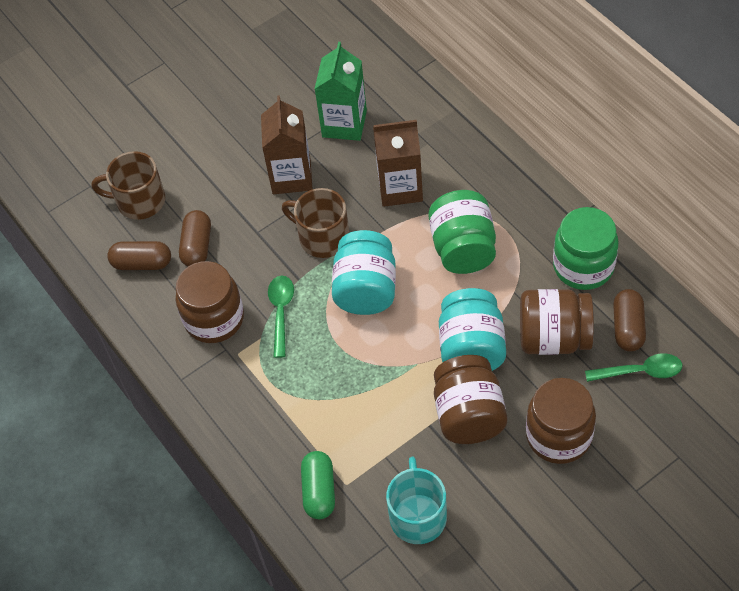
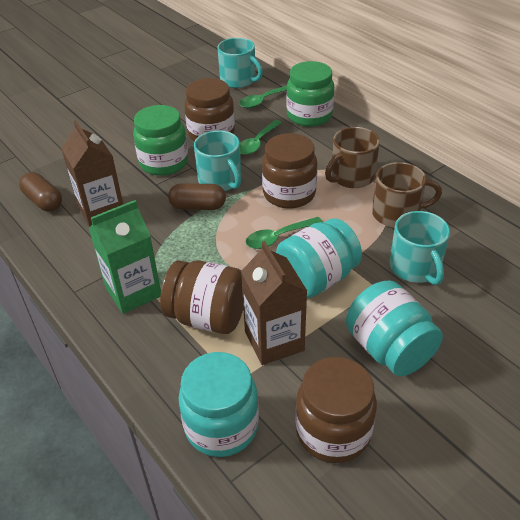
brown capsule: 3 -> 2
green capsule: 1 -> 0
green spoon: 2 -> 3
turquoise jar: 2 -> 3
turquoise mug: 1 -> 3

